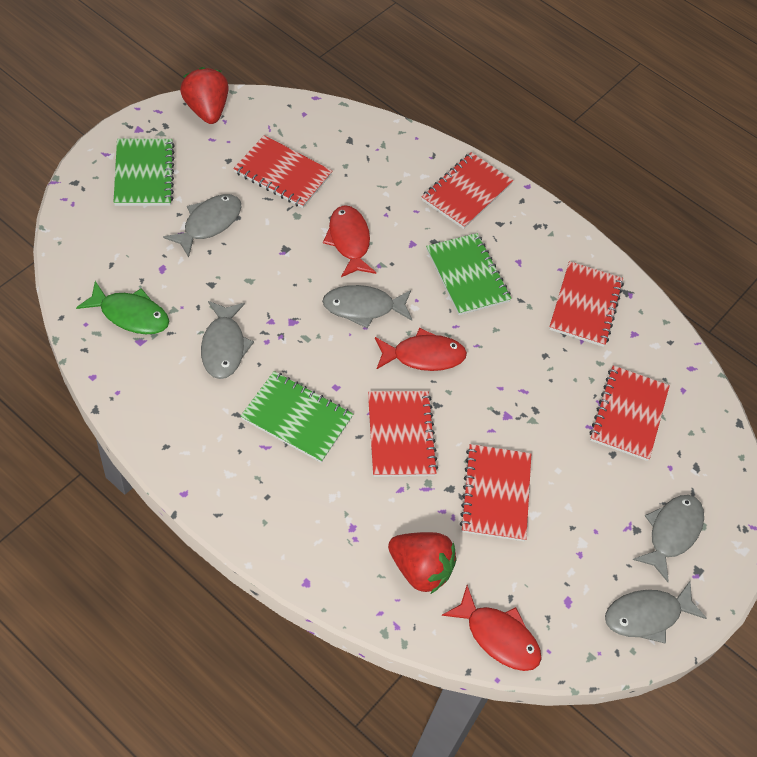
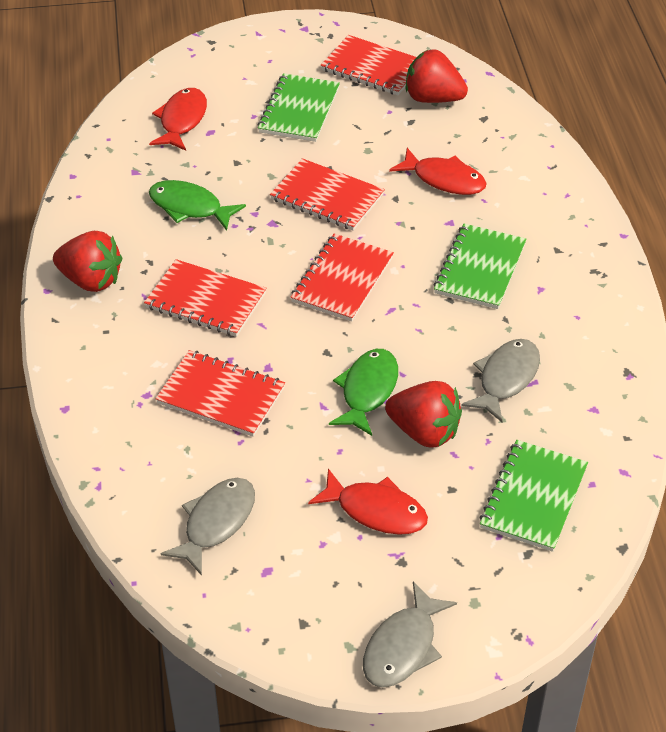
green fish: 1 -> 2
grey fish: 5 -> 3
red notebook: 6 -> 5
red strawberry: 2 -> 3

